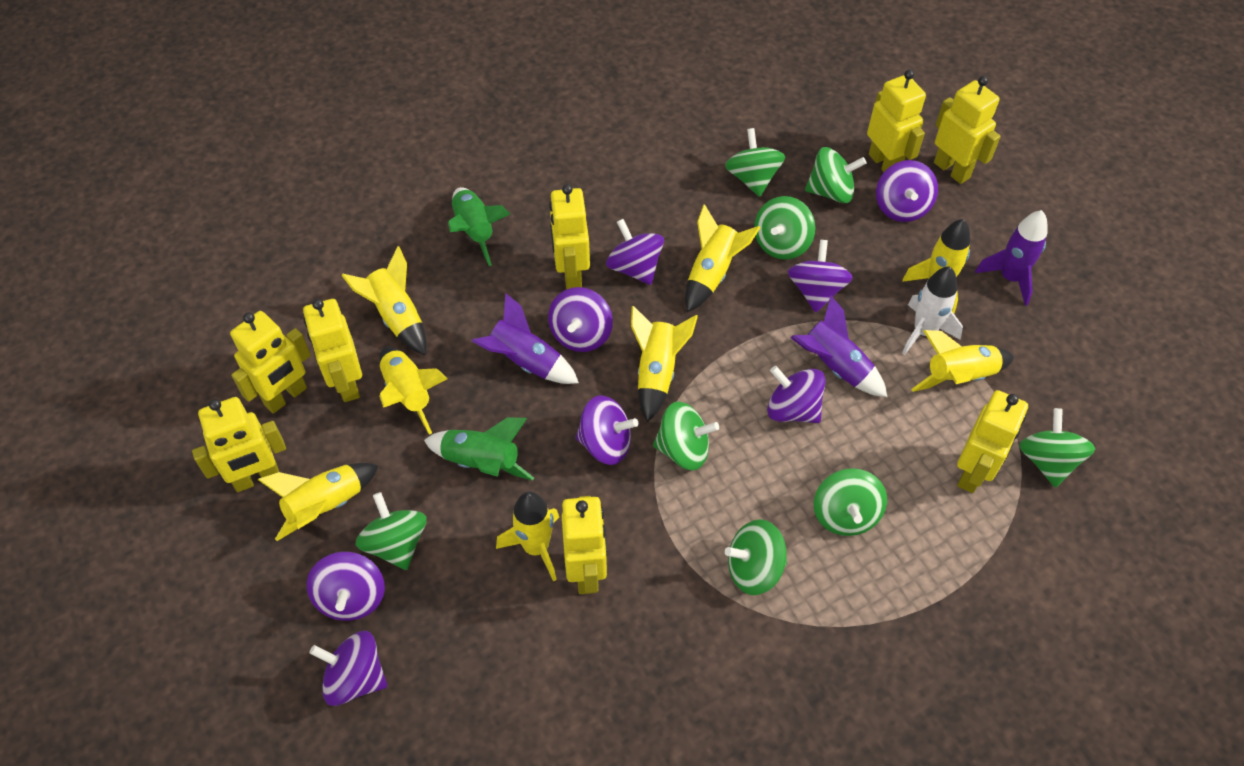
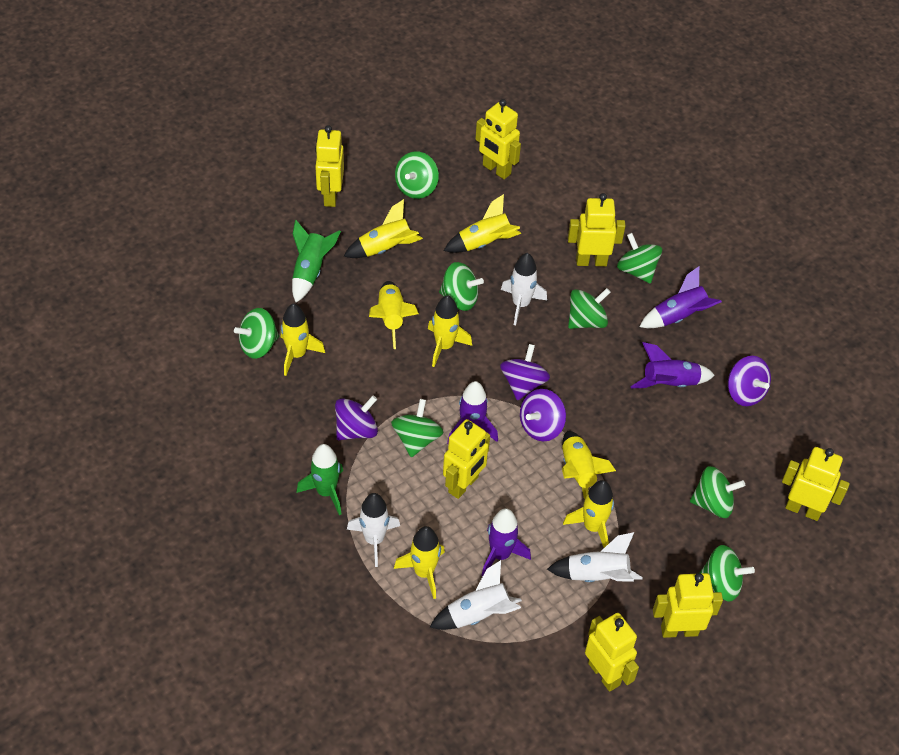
purple rocket: 3 -> 4
purple spinning top: 8 -> 4
white rocket: 1 -> 4
yellow robot: 8 -> 7

